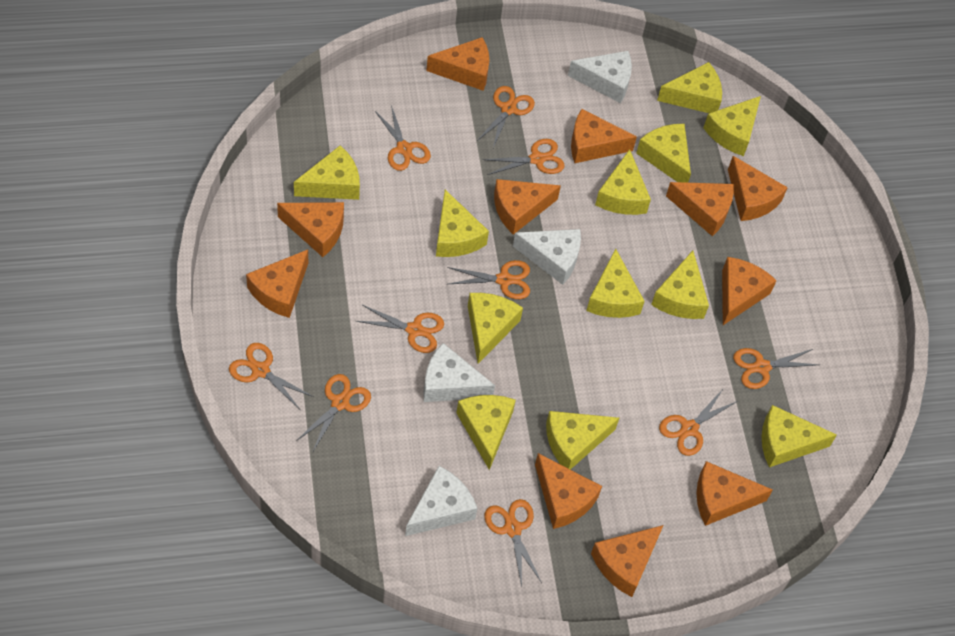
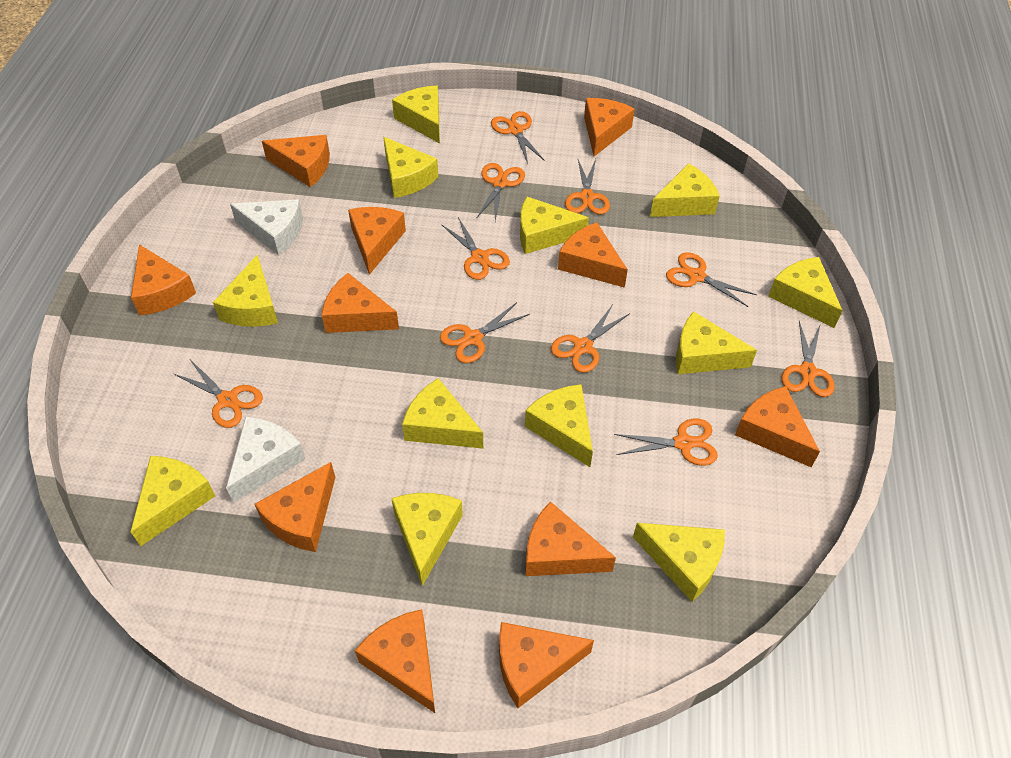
white cheese: 4 -> 2

